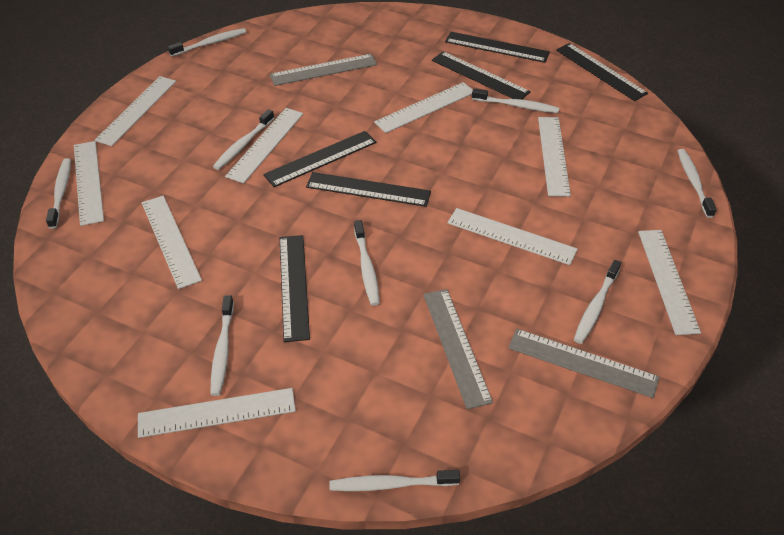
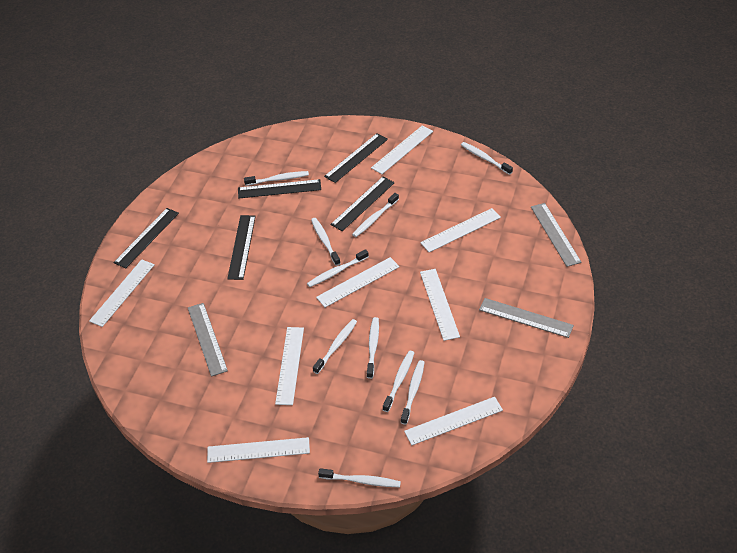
black ruler: 6 -> 5
white ruler: 9 -> 8
white toothbrush: 9 -> 10

